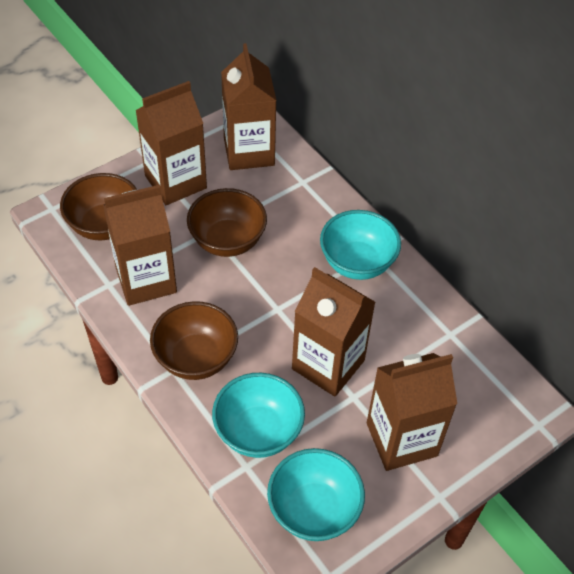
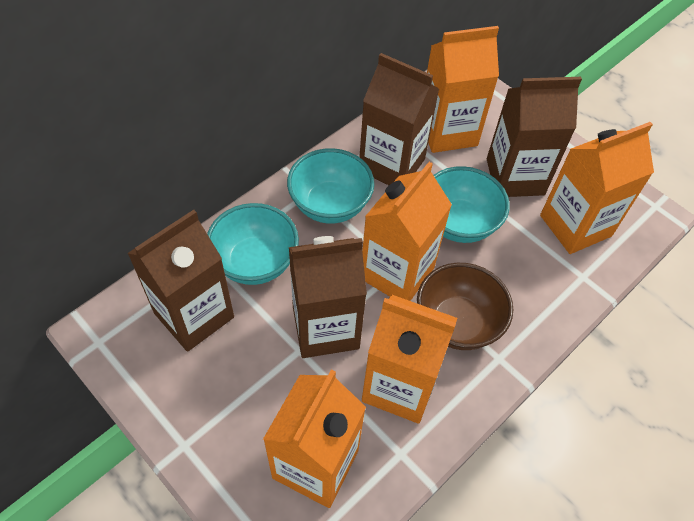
brown bowl: 3 -> 1
brown carton: 5 -> 4
orange carton: 0 -> 5

